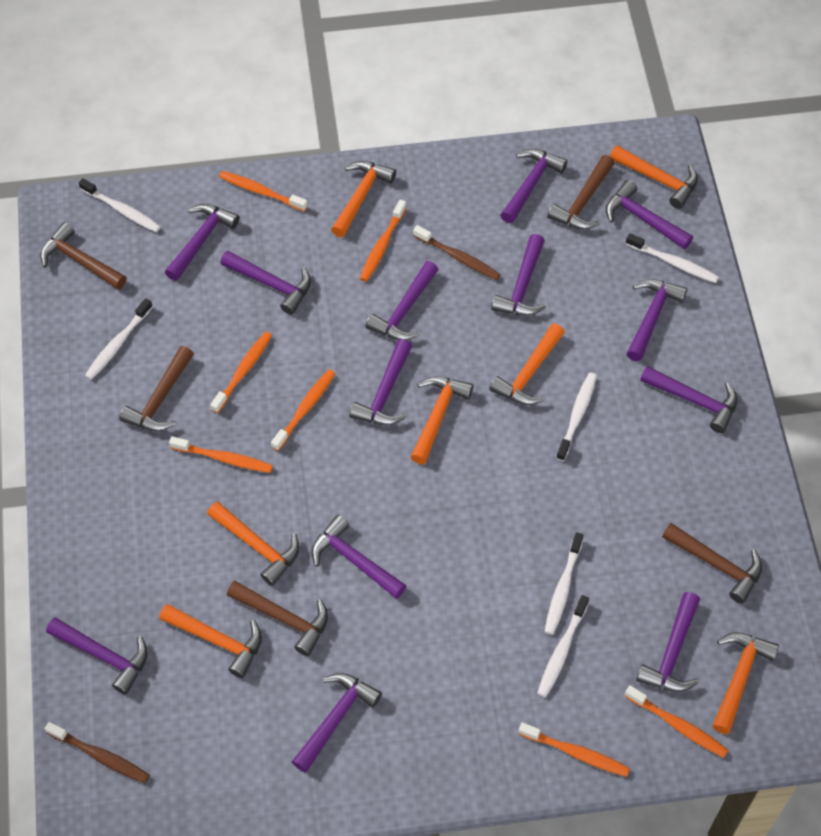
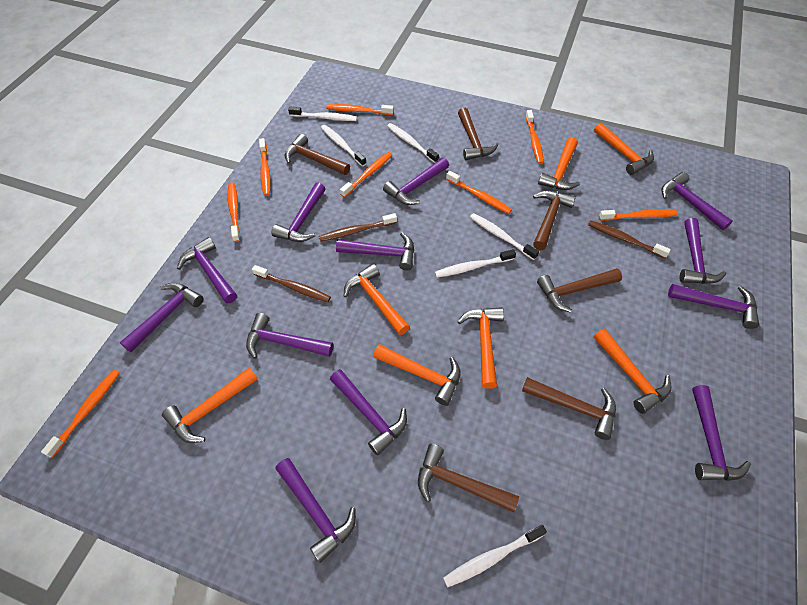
brown hammer: 5 -> 6
brown toothbrush: 2 -> 3
orange toothbrush: 7 -> 8
purple hammer: 13 -> 12

